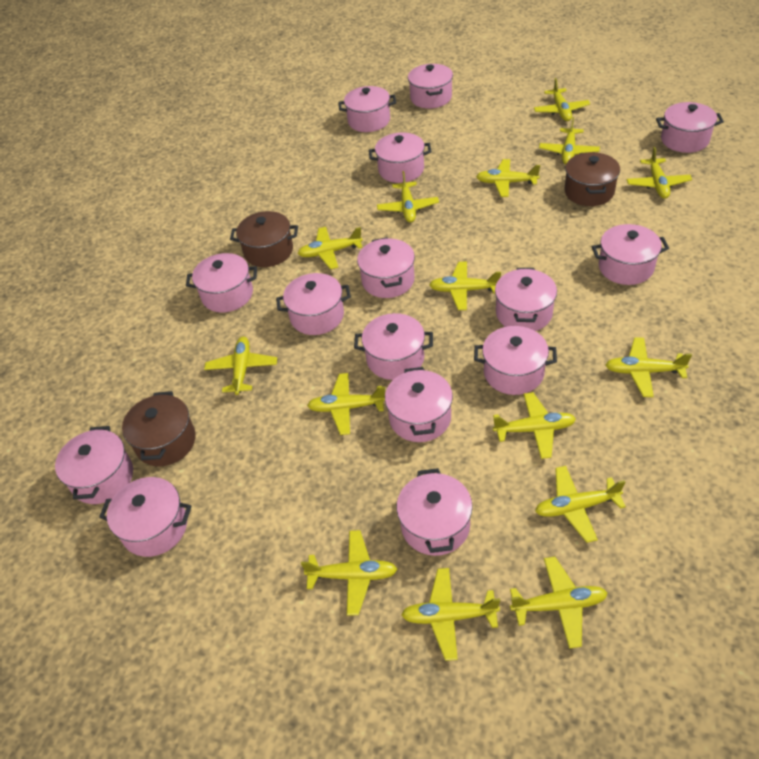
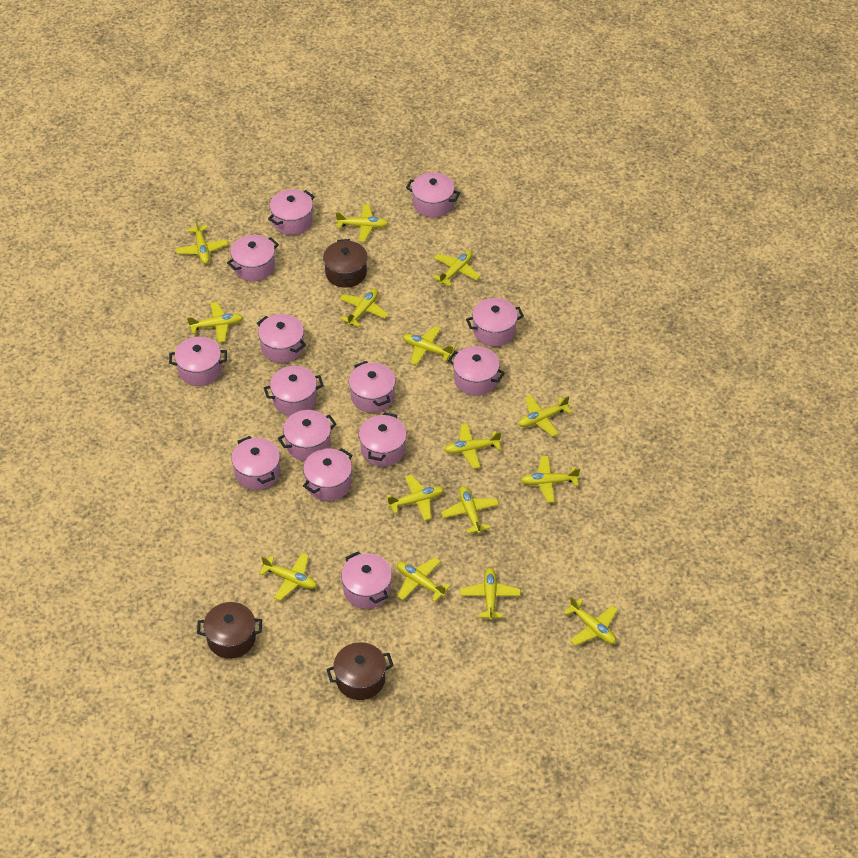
pink pot: 15 -> 14

